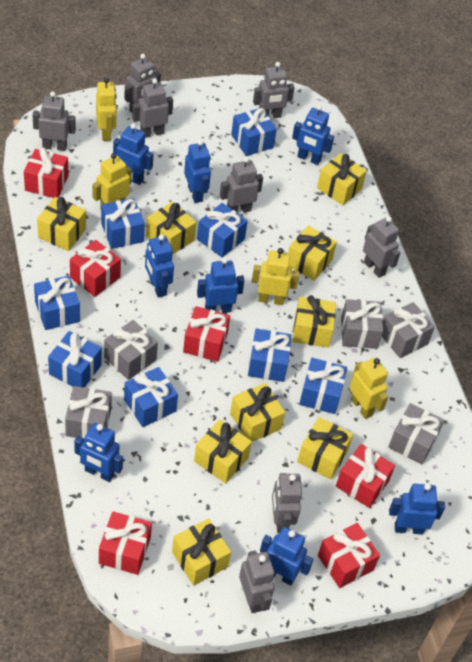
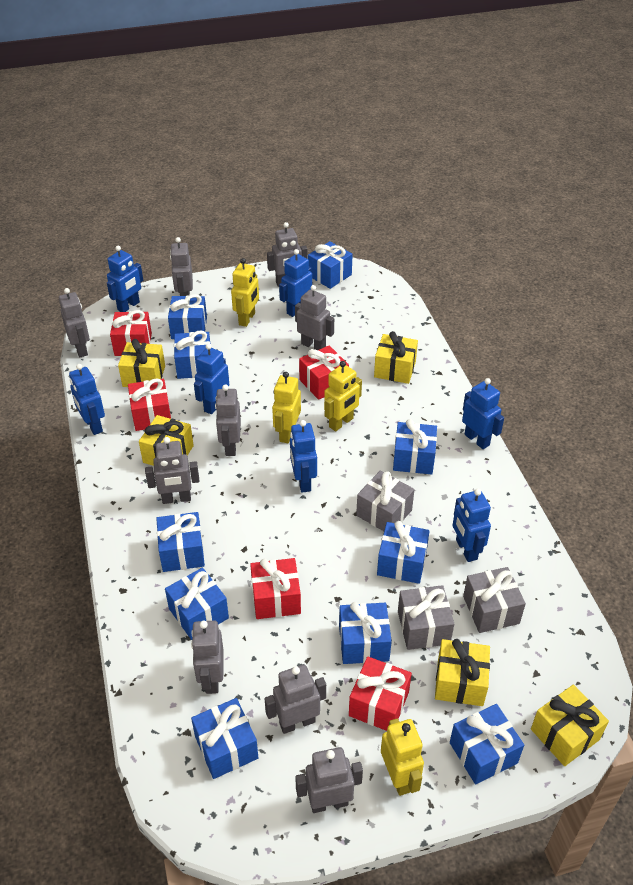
blue gift: 8 -> 10
blue robot: 8 -> 7
grey gift: 5 -> 3
grey robot: 8 -> 9
red gift: 6 -> 5
yellow gift: 9 -> 5

